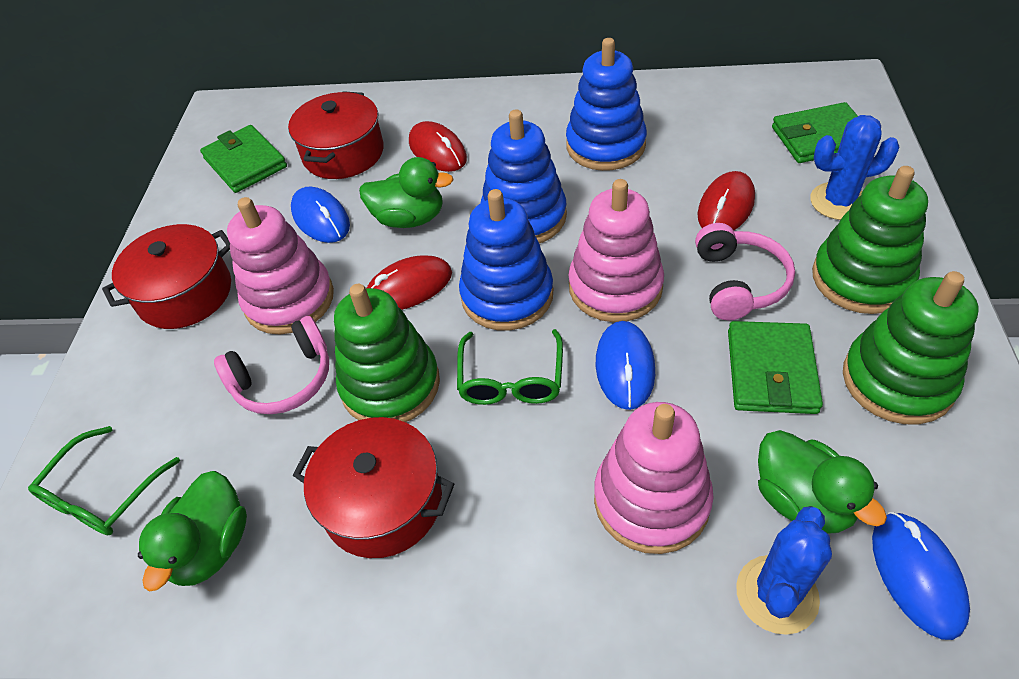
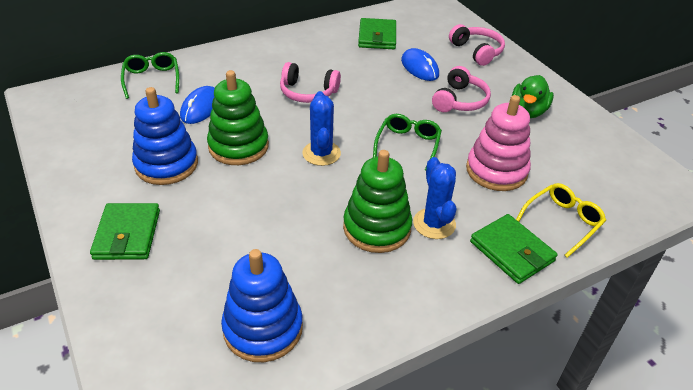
blue mouse: 3 -> 2
blue stacking toy: 3 -> 2
green duck: 3 -> 1
green stacking toy: 3 -> 2
pink headphones: 2 -> 3
pink stacking toy: 3 -> 1
red mouse: 3 -> 0
red pot: 3 -> 0
yellow glasses: 0 -> 1

